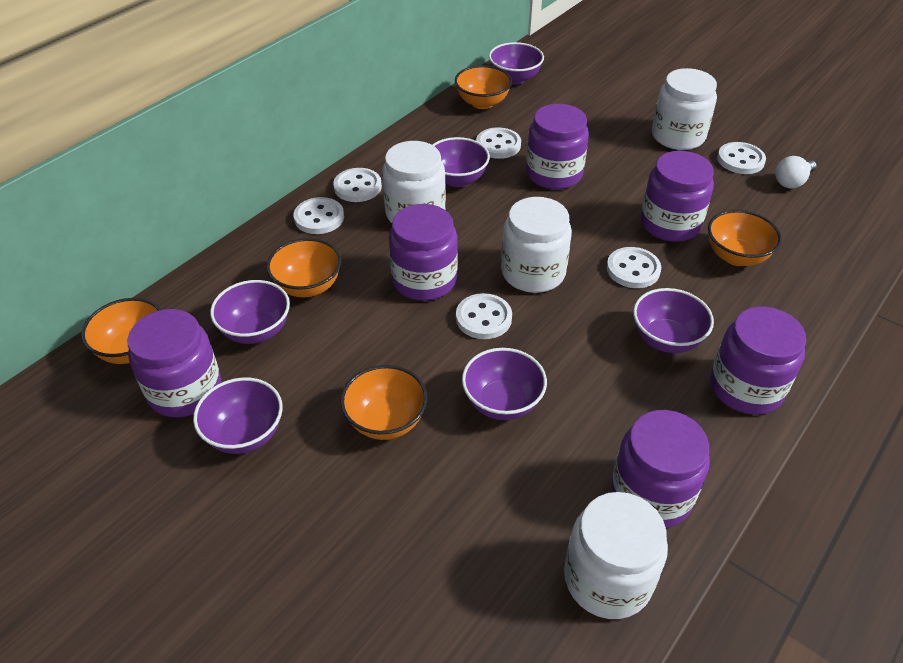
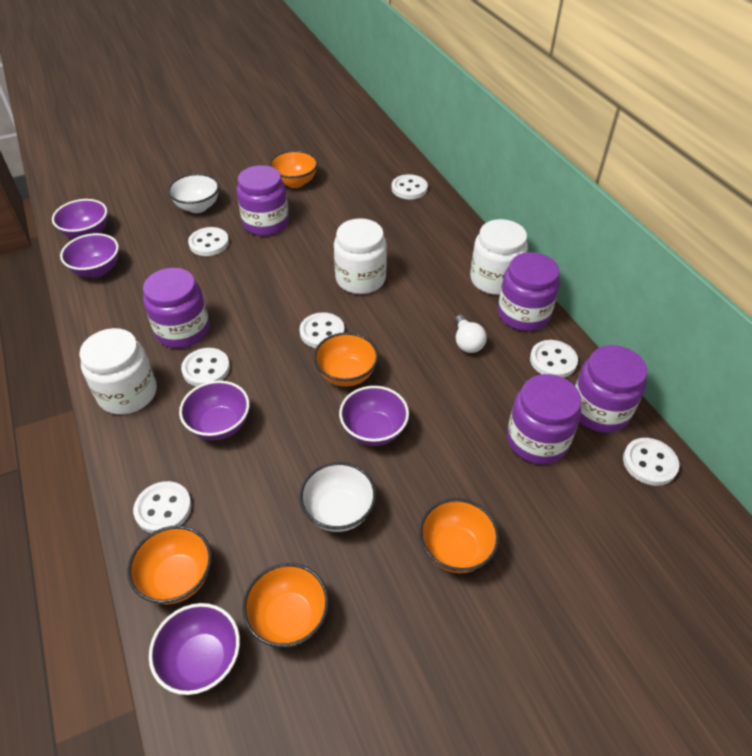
purple bowl: 6 -> 5
purple jar: 6 -> 5
white bowl: 0 -> 2
white button: 6 -> 7
white jar: 4 -> 3

